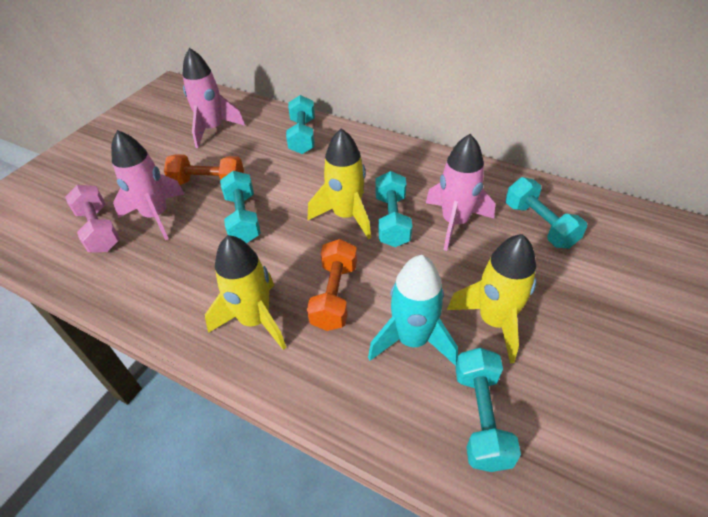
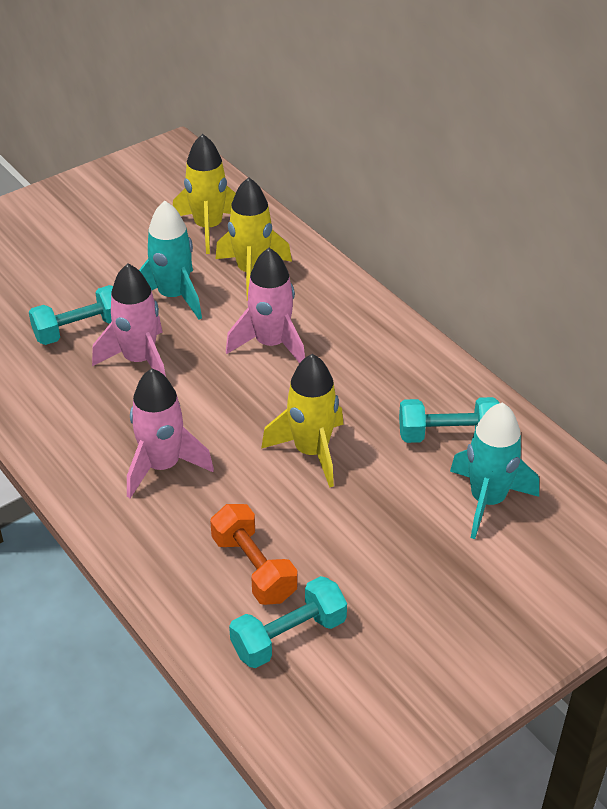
orange dumbbell: 2 -> 1
pink dumbbell: 1 -> 0
turquoise dumbbell: 5 -> 3
turquoise rocket: 1 -> 2

